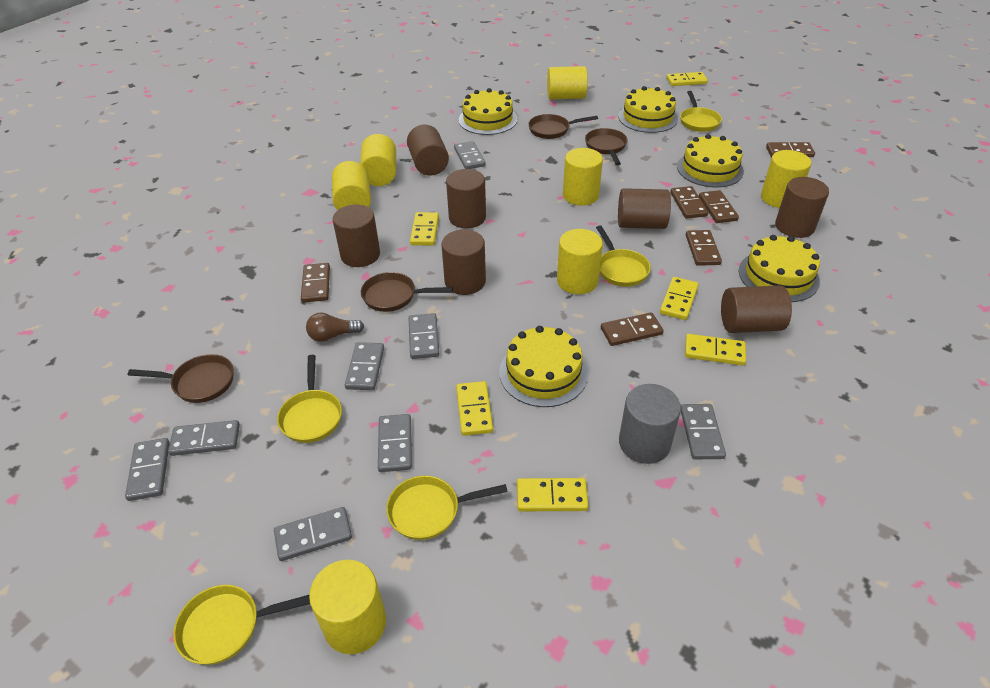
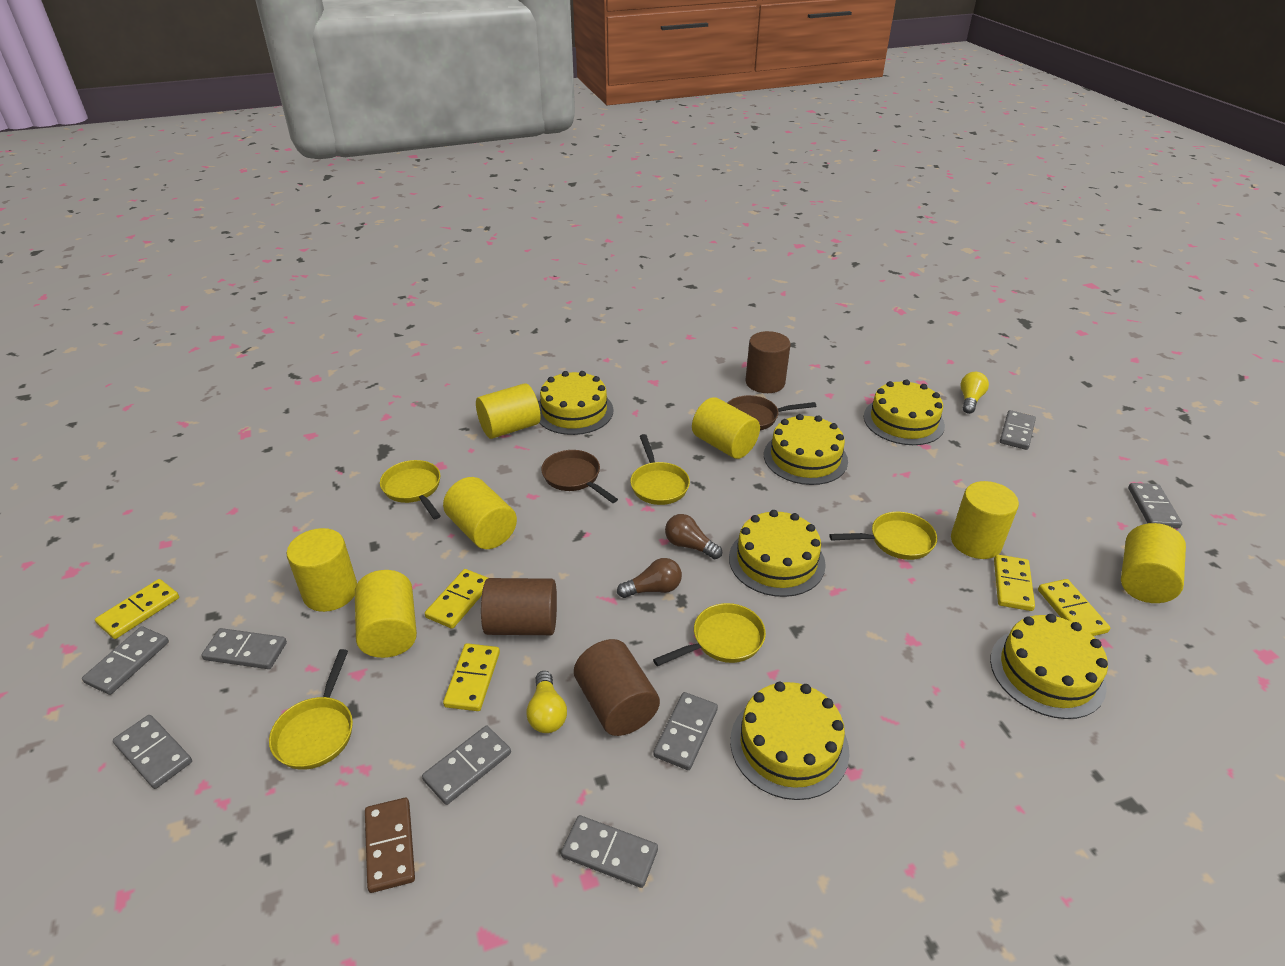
brown cylinder: 7 -> 3
brown domino: 6 -> 1
brown light bulb: 1 -> 2
brown pan: 4 -> 2
grey cylinder: 1 -> 0
yellow cake: 5 -> 6
yellow domino: 6 -> 5
yellow light bulb: 0 -> 2

